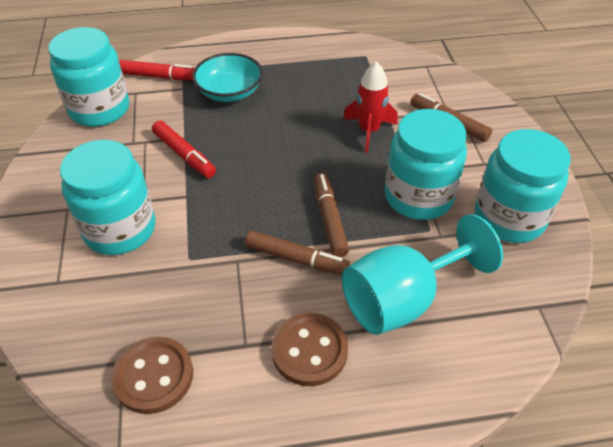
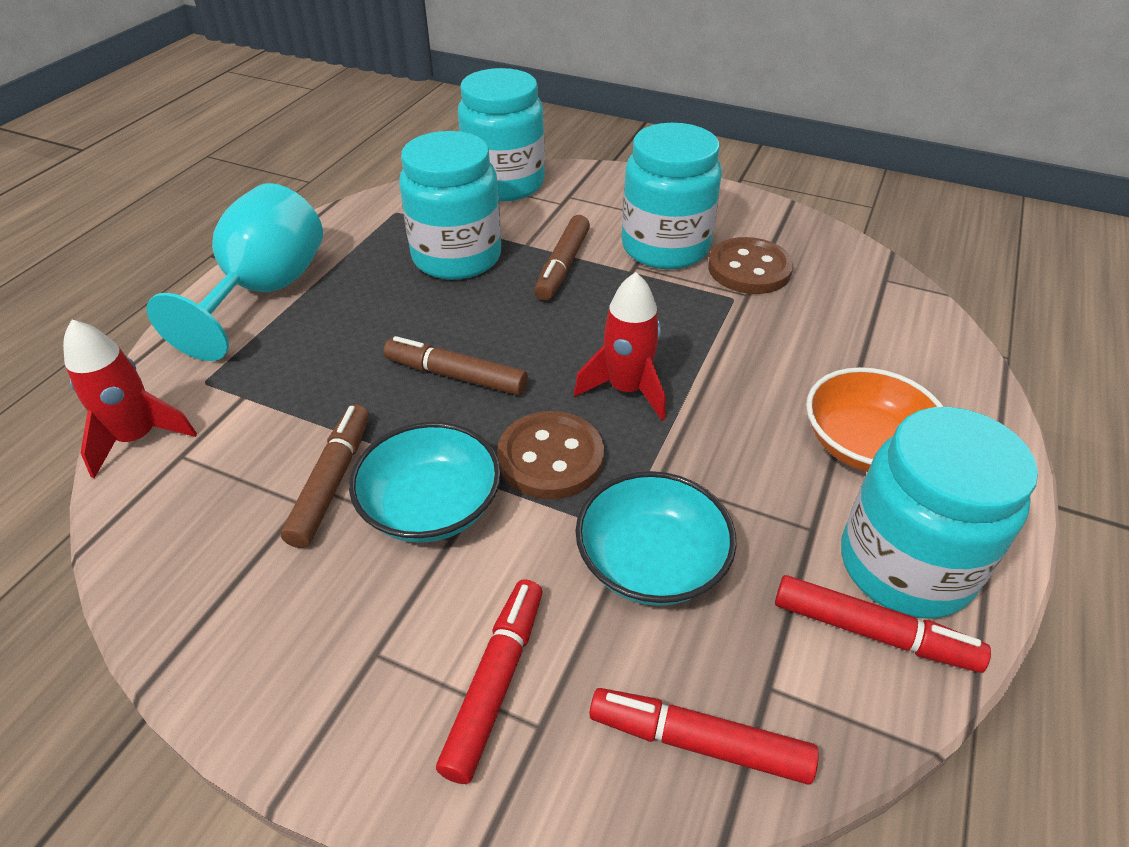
orange bowl: 0 -> 1
red marker: 2 -> 3
red rocket: 1 -> 2
turquoise bowl: 1 -> 2

